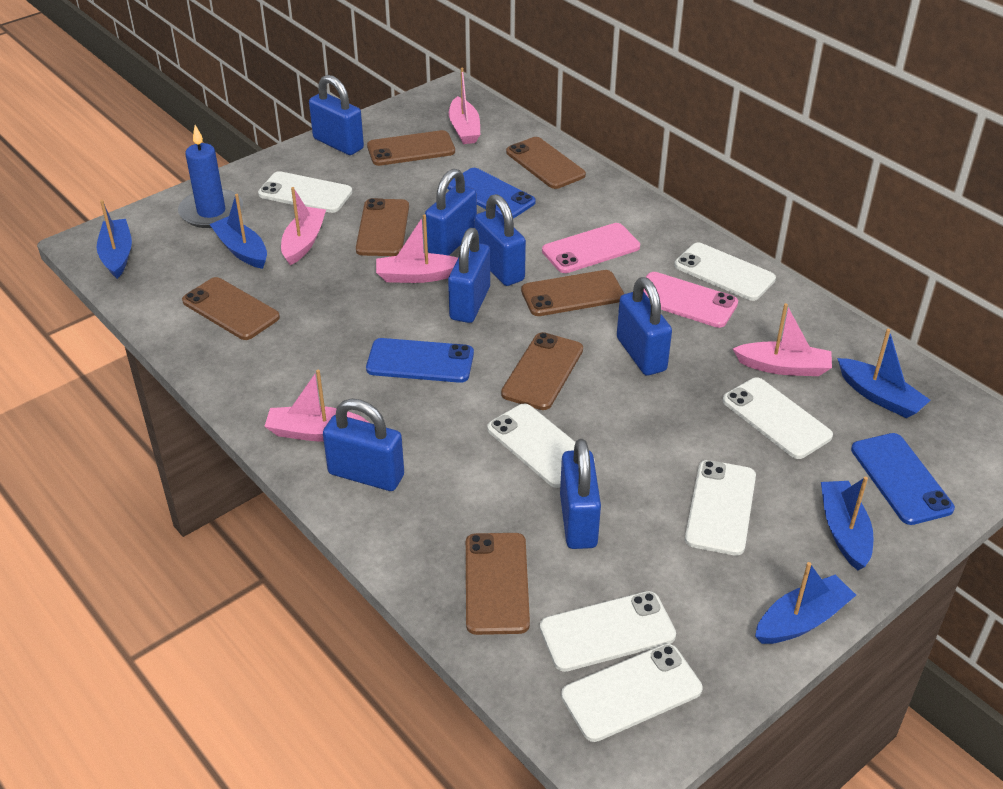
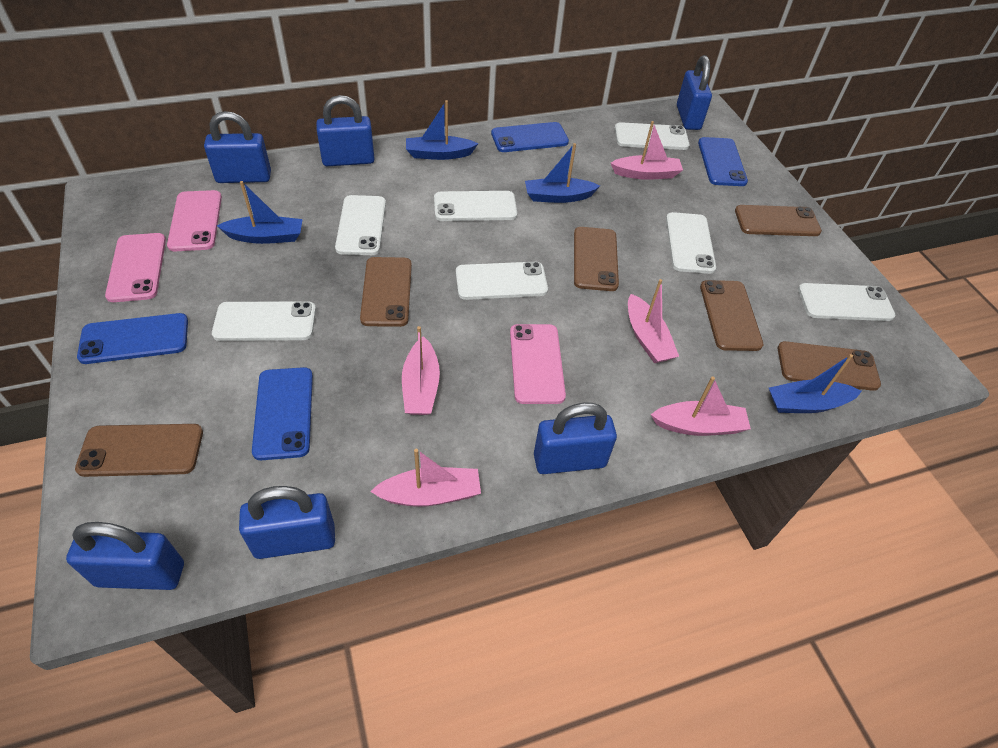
blue boat: 5 -> 4
blue candle: 1 -> 0
blue padlock: 7 -> 6
blue phone: 3 -> 4
brown phone: 7 -> 6
pink phone: 2 -> 3

